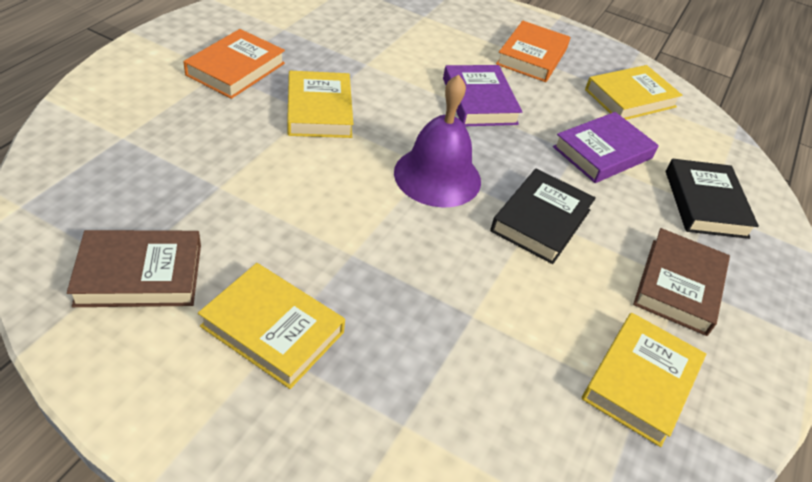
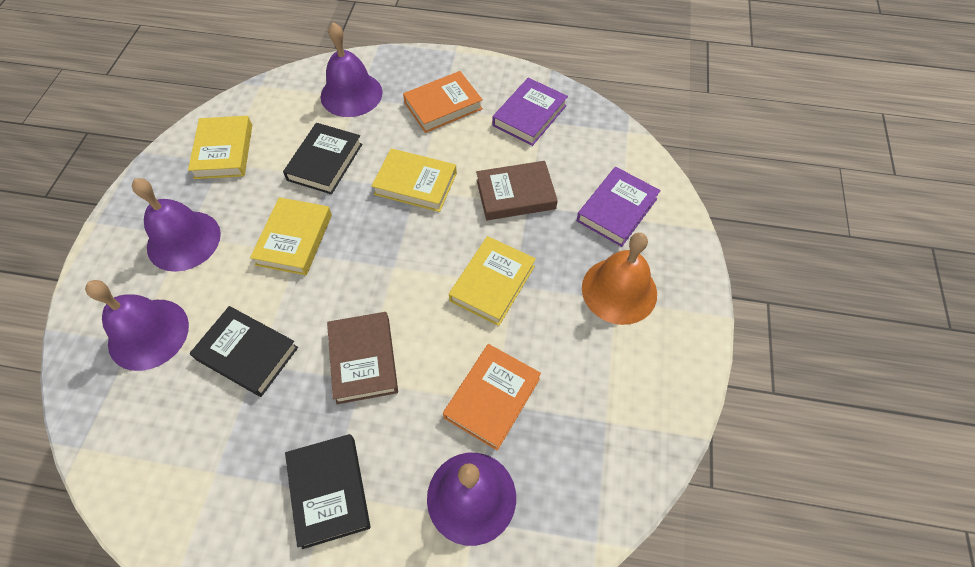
black book: 2 -> 3
orange bell: 0 -> 1
purple bell: 1 -> 4

